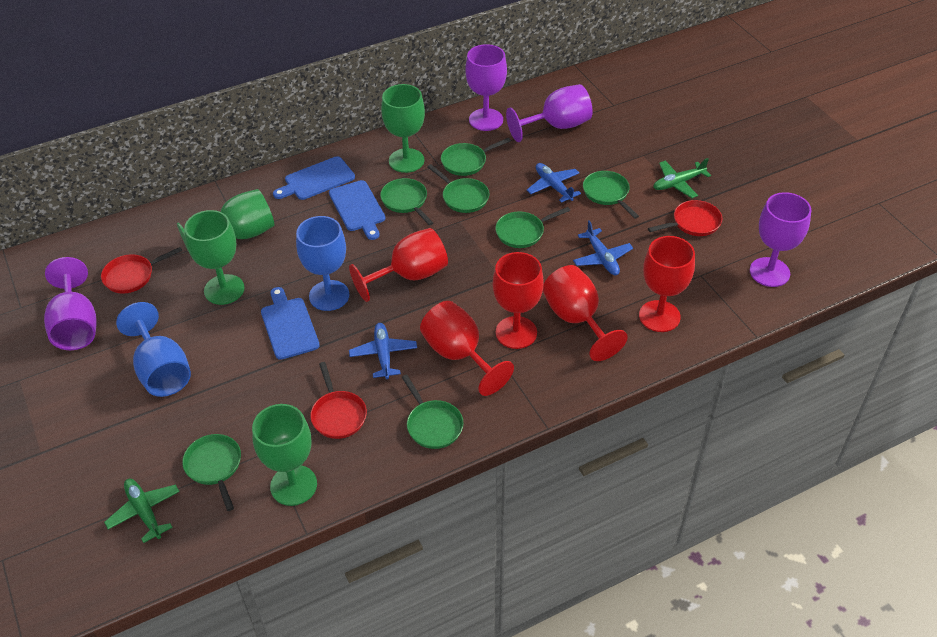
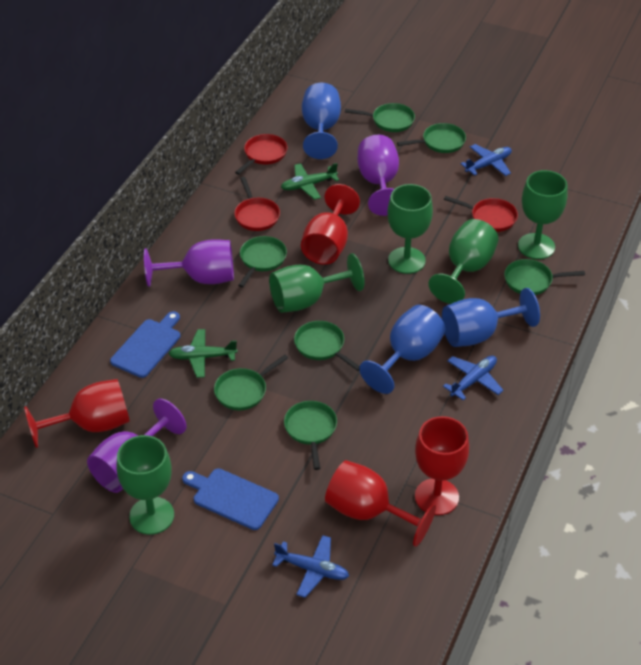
blue cutting board: 3 -> 2
blue goblet: 2 -> 3
green goblet: 4 -> 5
purple goblet: 4 -> 3
red goblet: 5 -> 4

